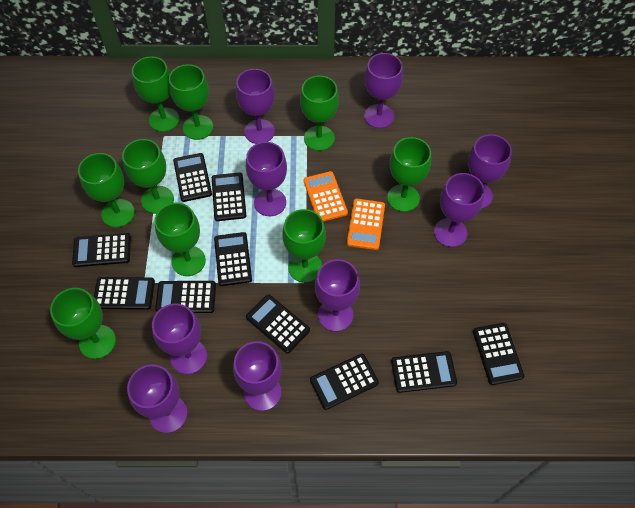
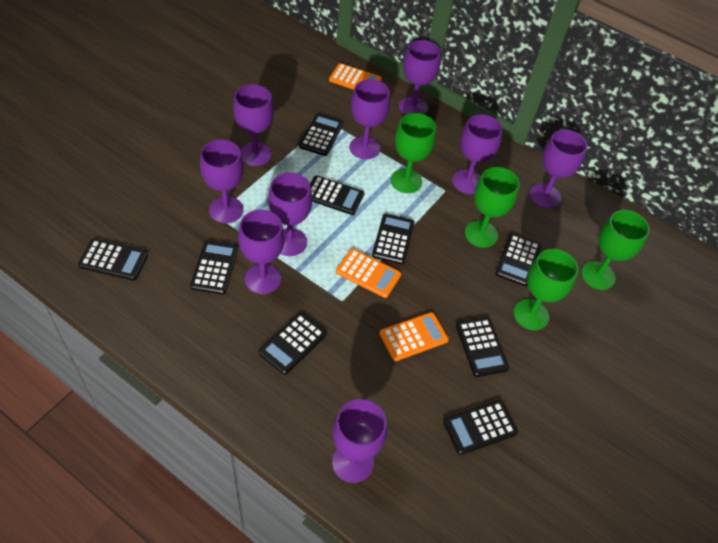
black calculator: 10 -> 9
green goblet: 9 -> 4
orange calculator: 2 -> 3

